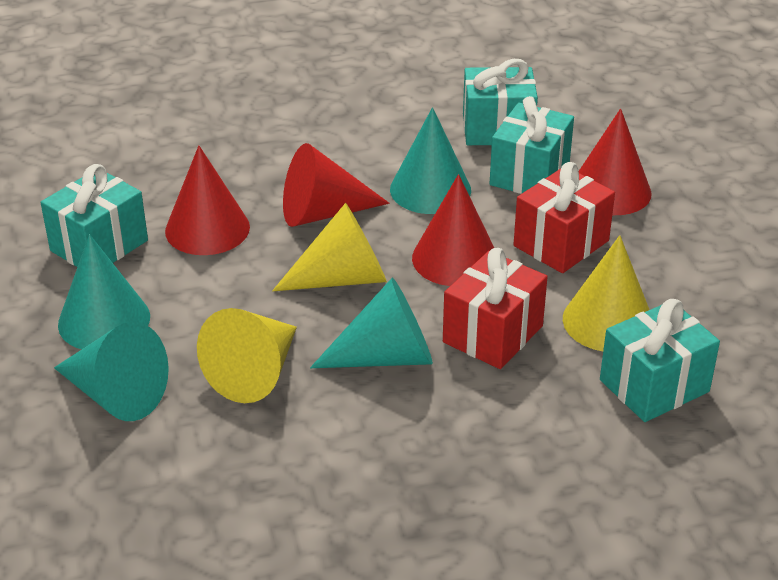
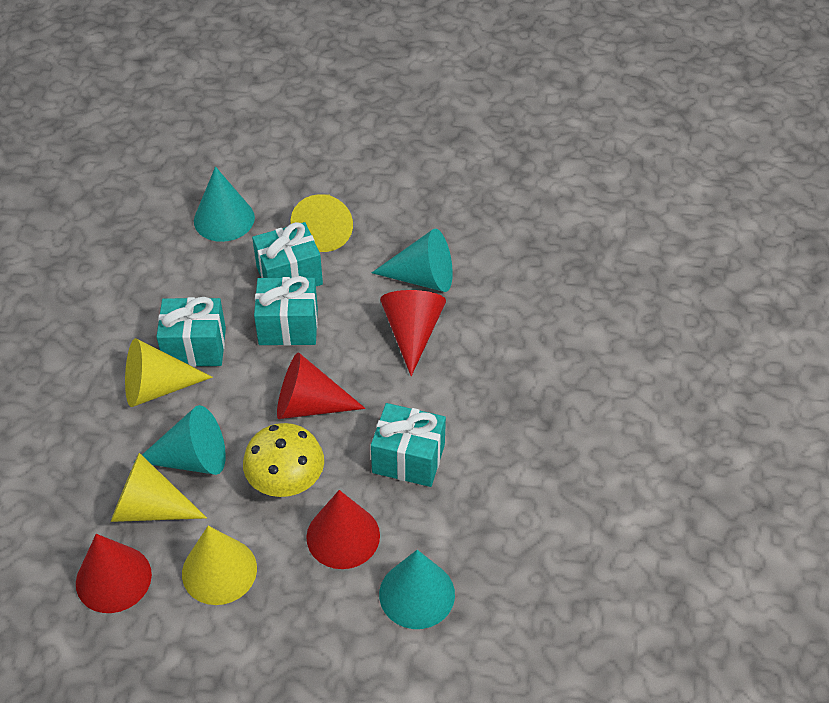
red gift: 2 -> 0
yellow cone: 3 -> 4
yellow mushroom: 0 -> 1

